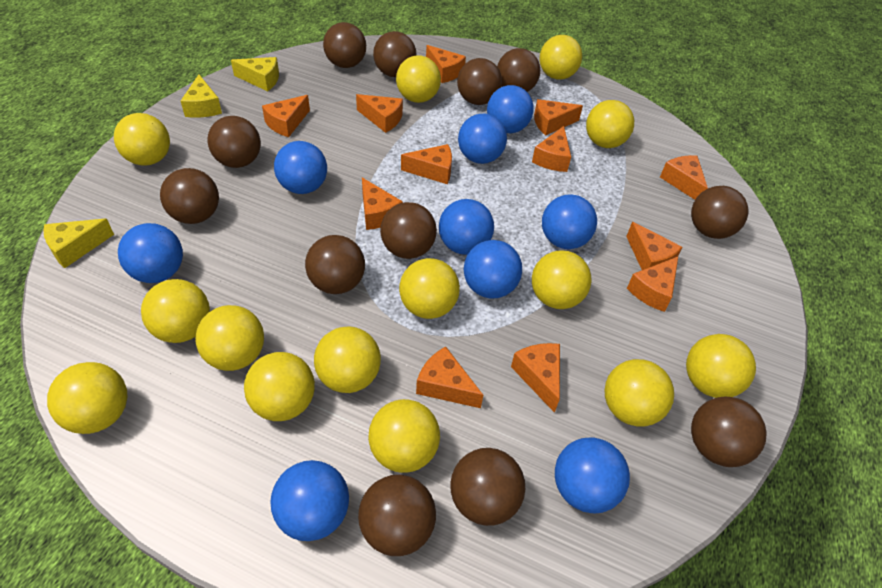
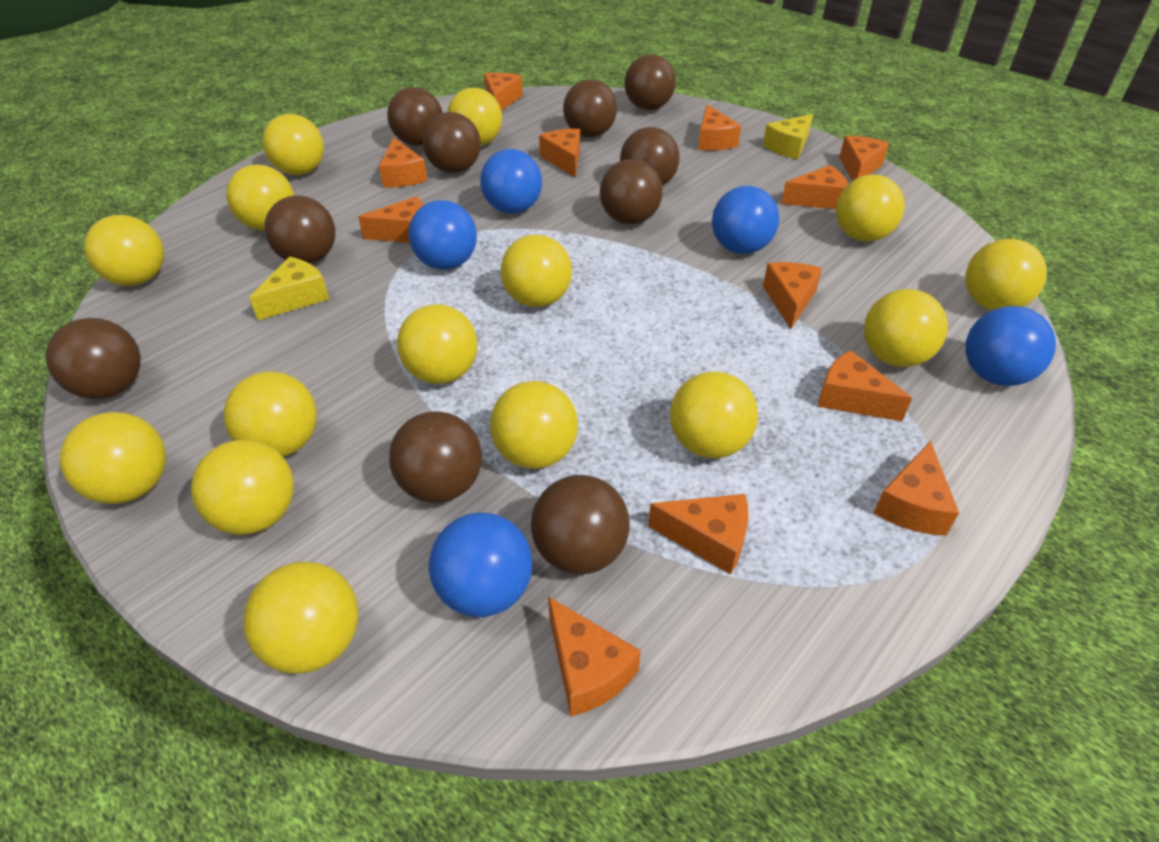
blue ball: 9 -> 5
brown ball: 12 -> 10
yellow ball: 14 -> 15
yellow cheese: 3 -> 2

